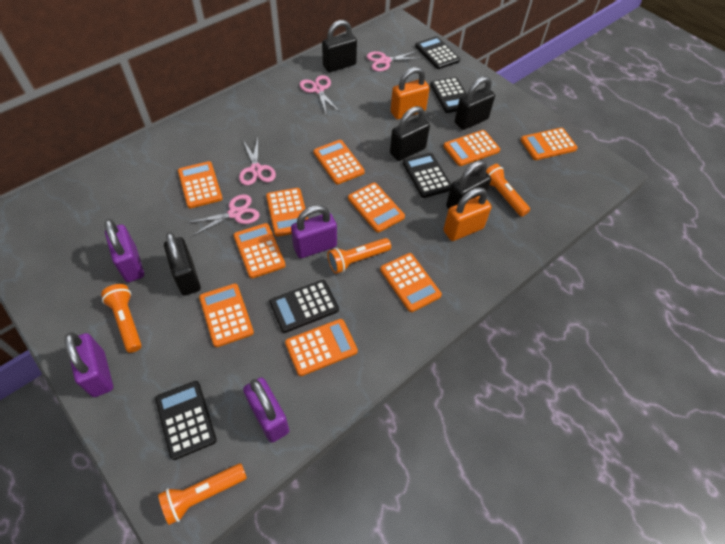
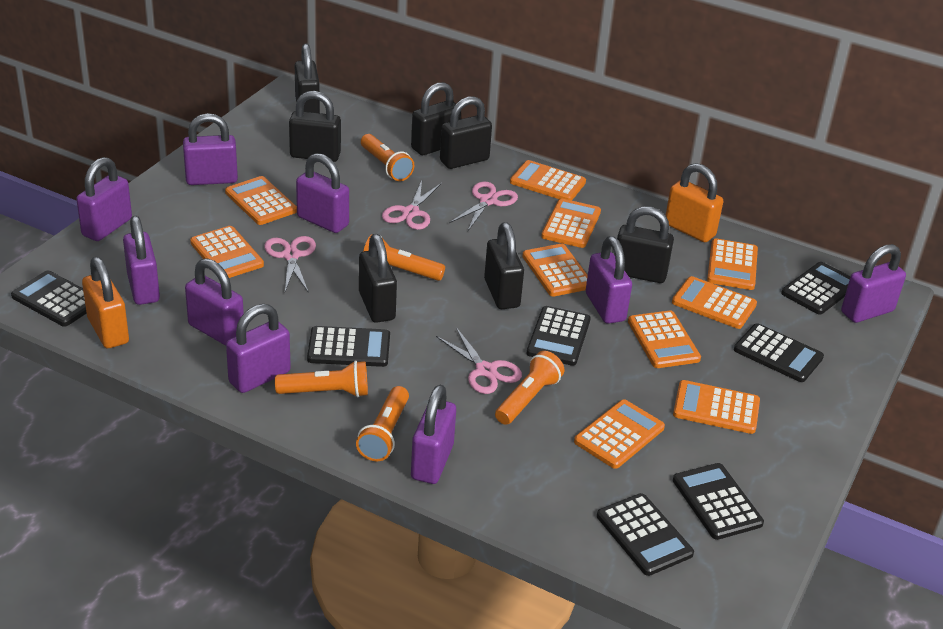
black calculator: 5 -> 7
black padlock: 5 -> 7
orange flashlight: 4 -> 5
purple padlock: 4 -> 9

